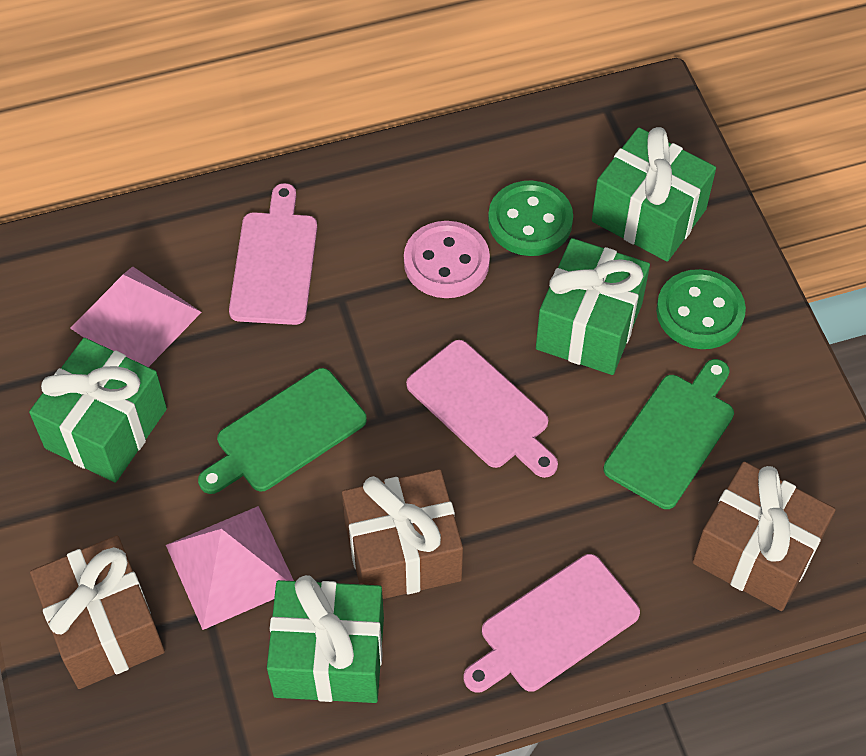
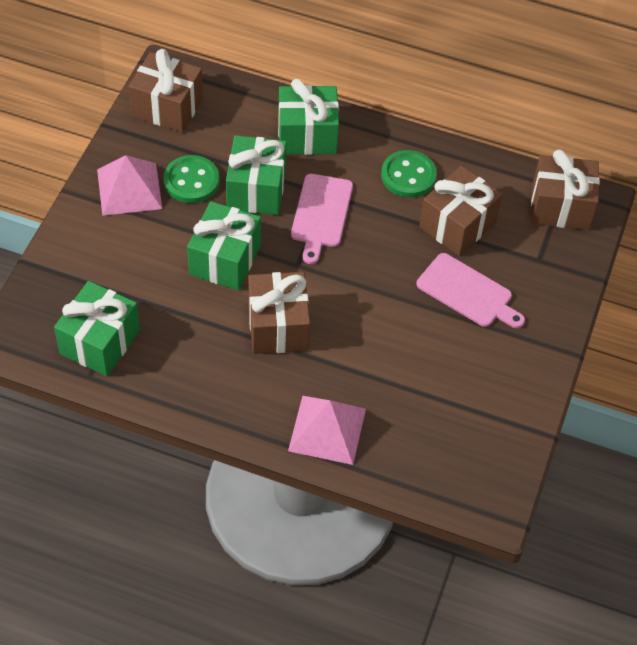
brown gift: 3 -> 4
green cutting board: 2 -> 0
pink button: 1 -> 0
pink cutting board: 3 -> 2

